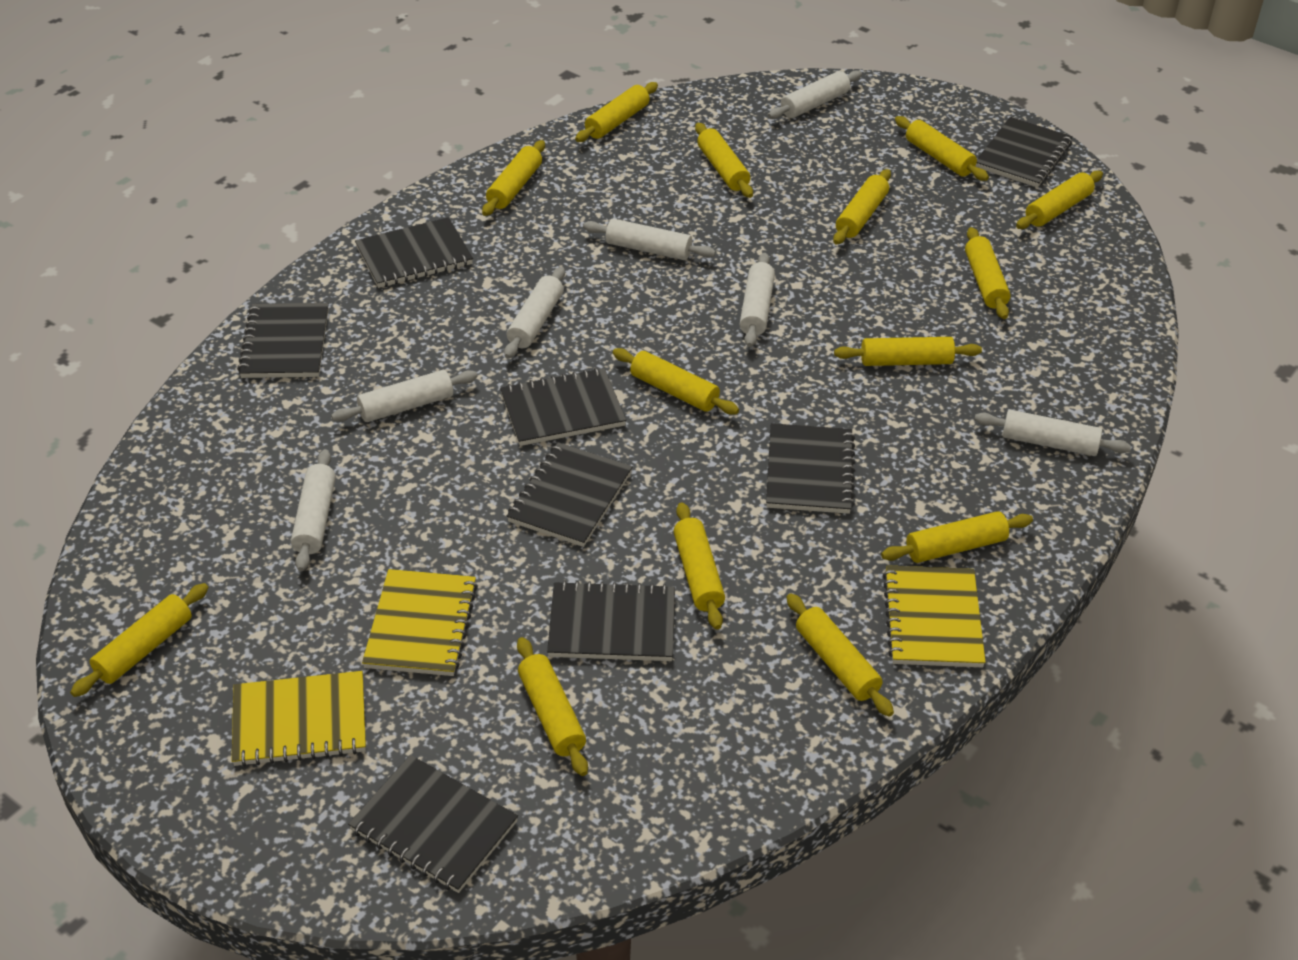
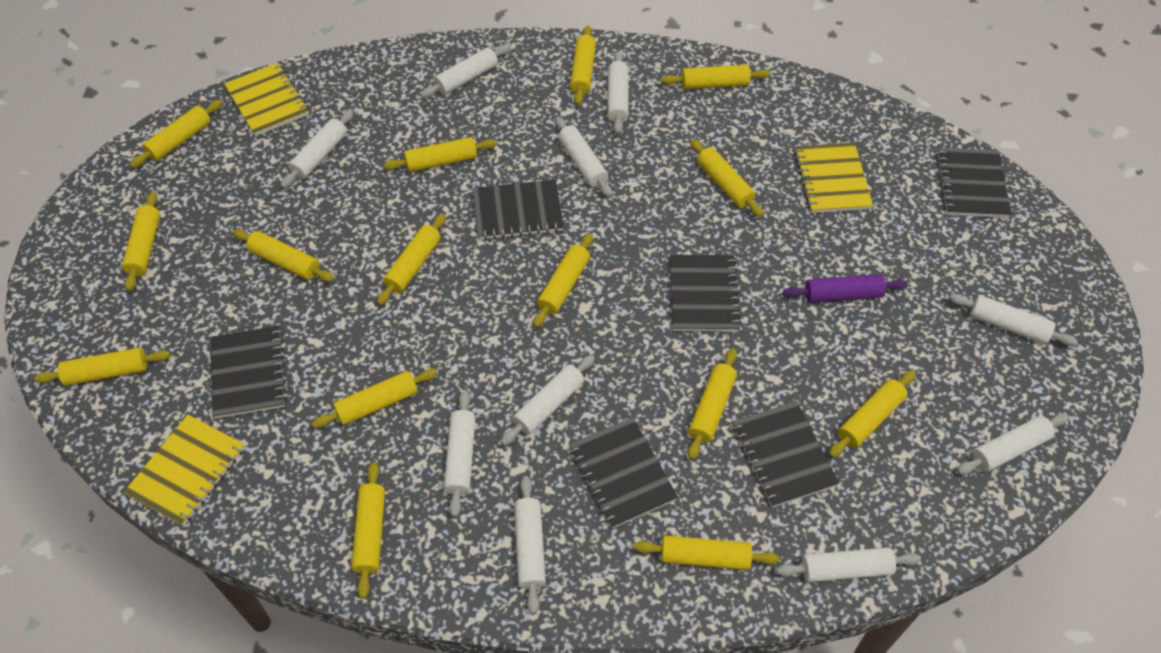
black notebook: 8 -> 6
purple rolling pin: 0 -> 1
white rolling pin: 7 -> 10
yellow rolling pin: 14 -> 15

